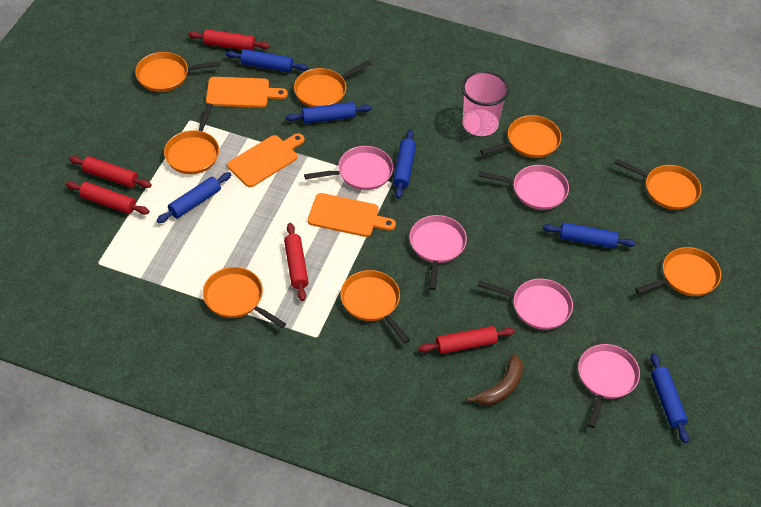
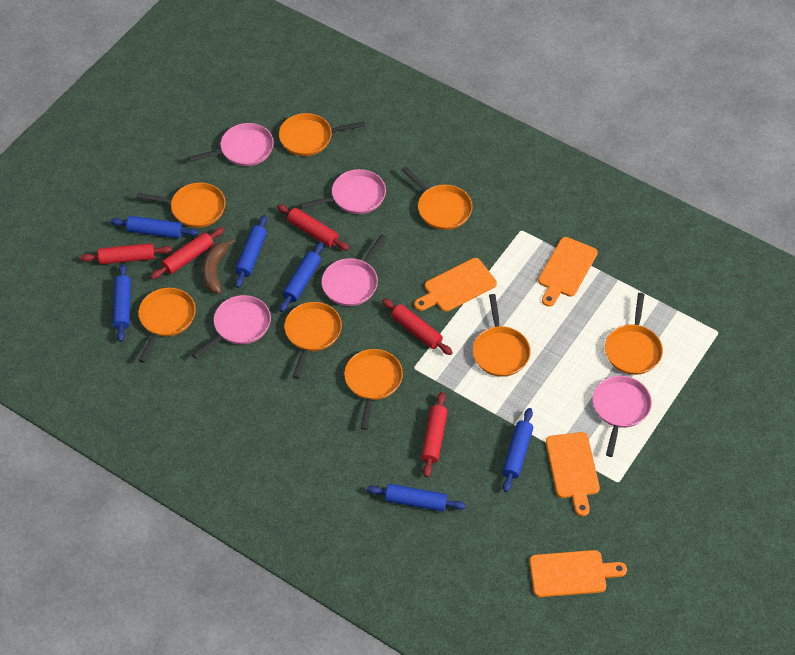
orange cutting board: 3 -> 4
pink cup: 1 -> 0

